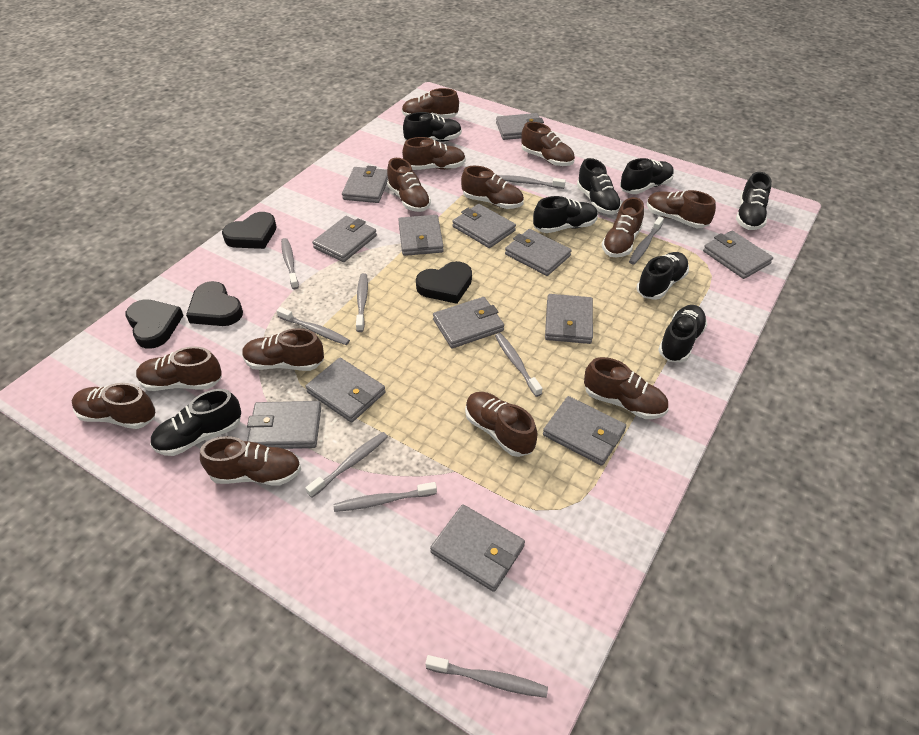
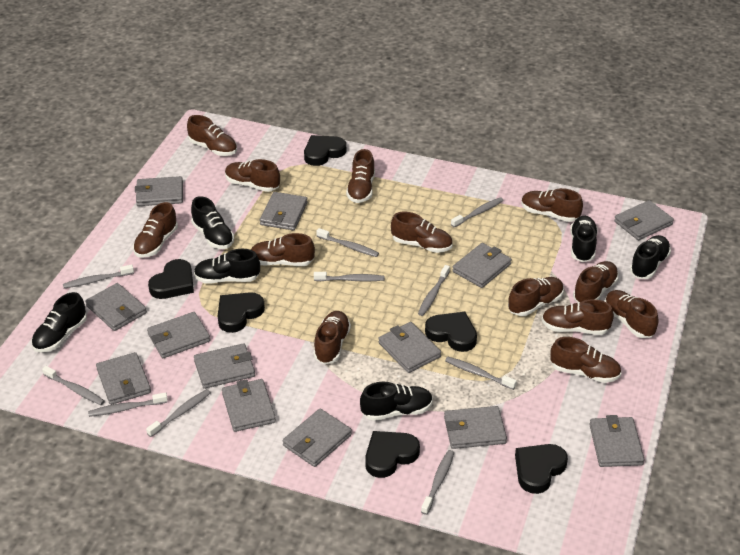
black heart: 4 -> 6
black shoe: 8 -> 6
grey toothbrush: 9 -> 10

